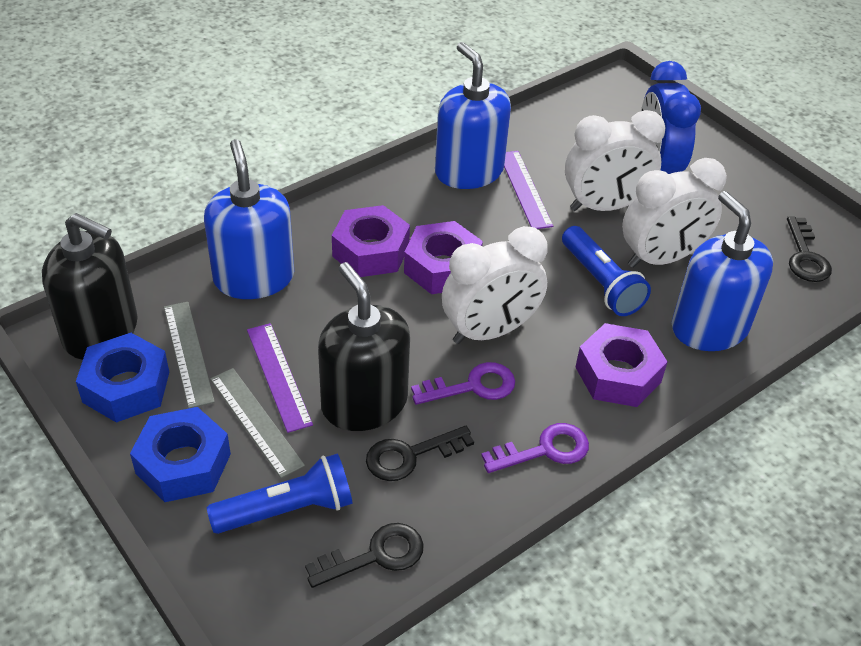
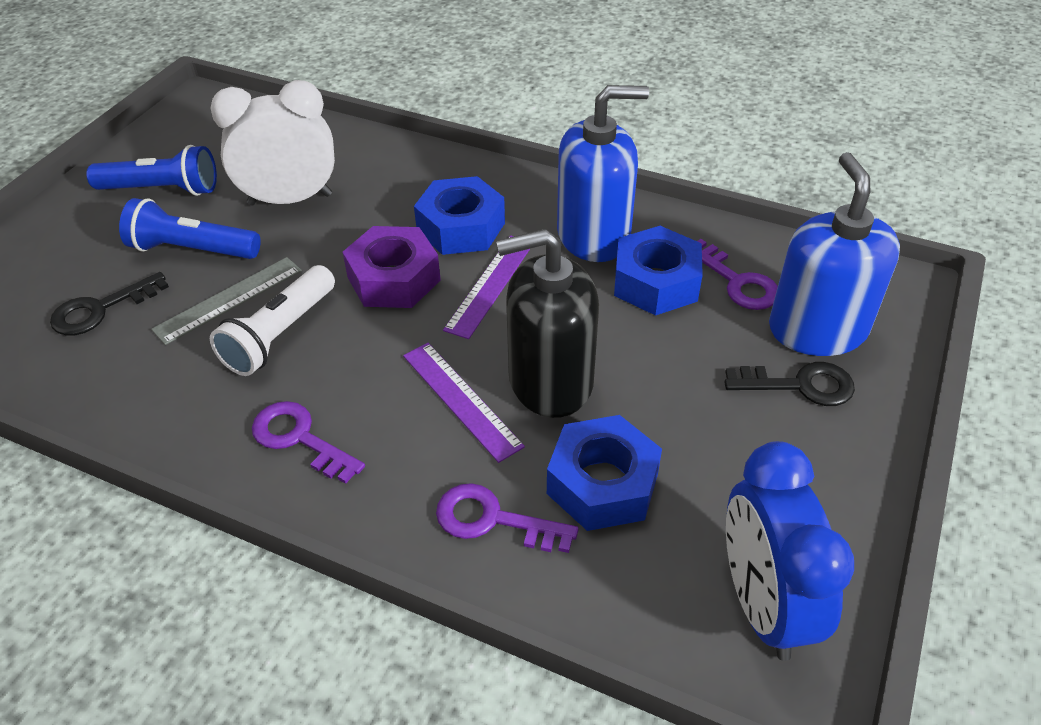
black key: 3 -> 2
black soap dispenser: 2 -> 1
blue nut: 2 -> 3
blue soap dispenser: 3 -> 2
grey ruler: 2 -> 1
purple key: 2 -> 3
purple nut: 3 -> 1
white clock: 3 -> 1
white flashlight: 0 -> 1

